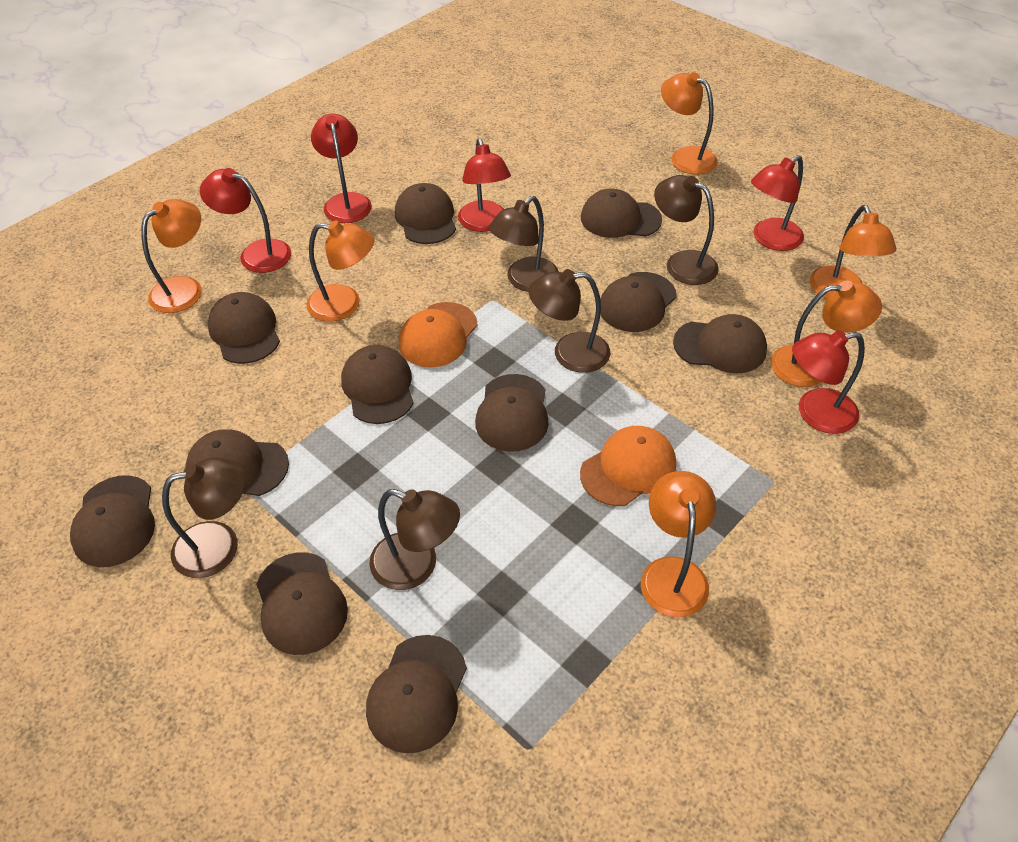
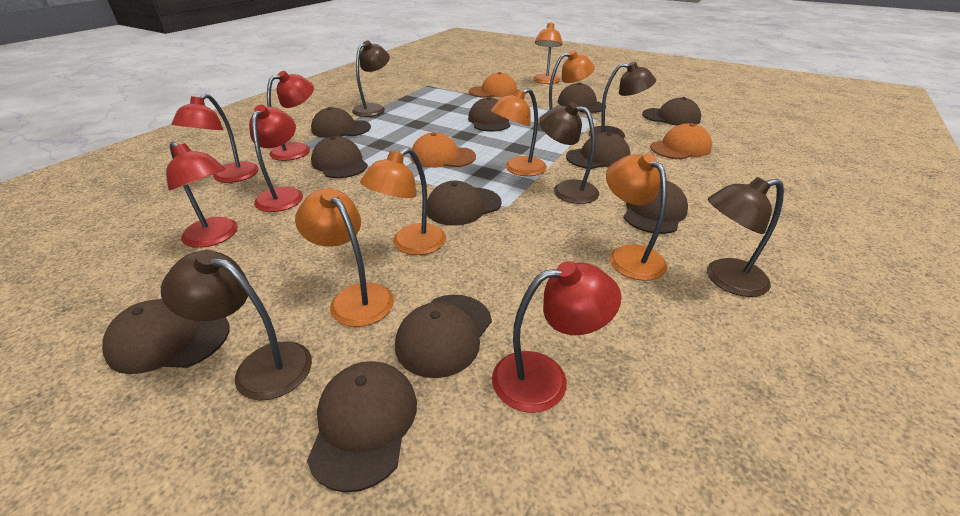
orange cap: 2 -> 3

